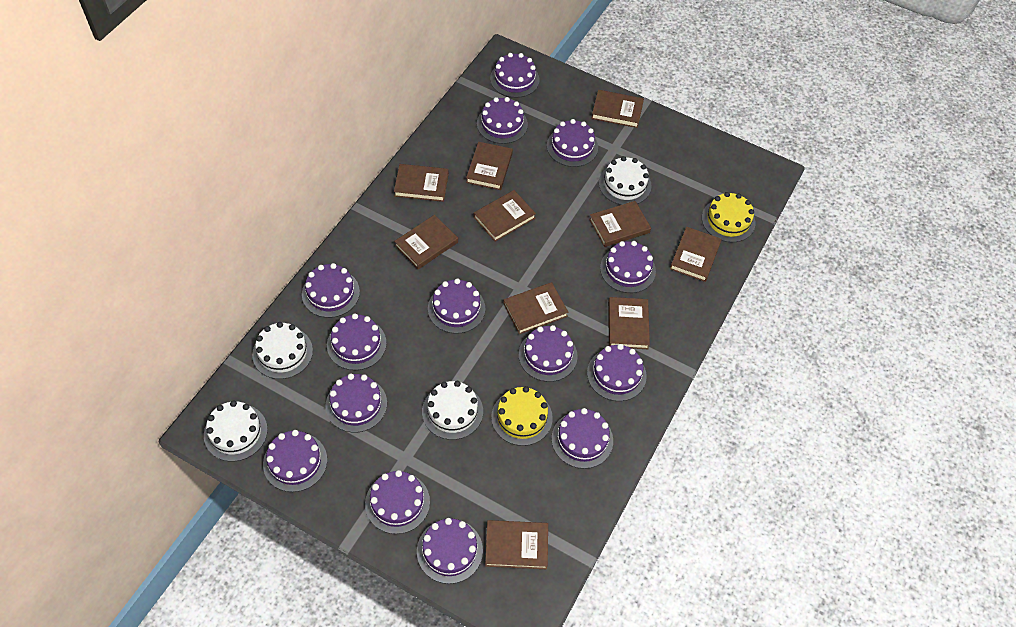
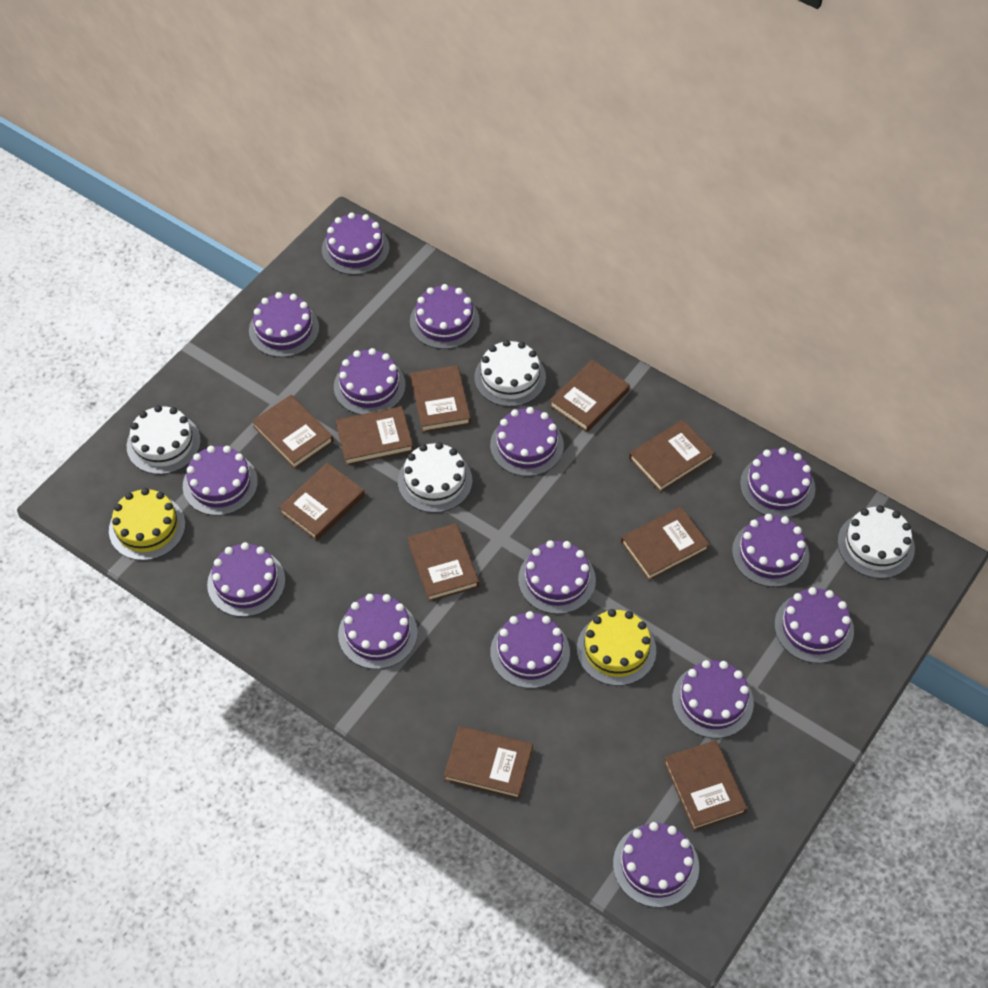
purple cake: 14 -> 15

